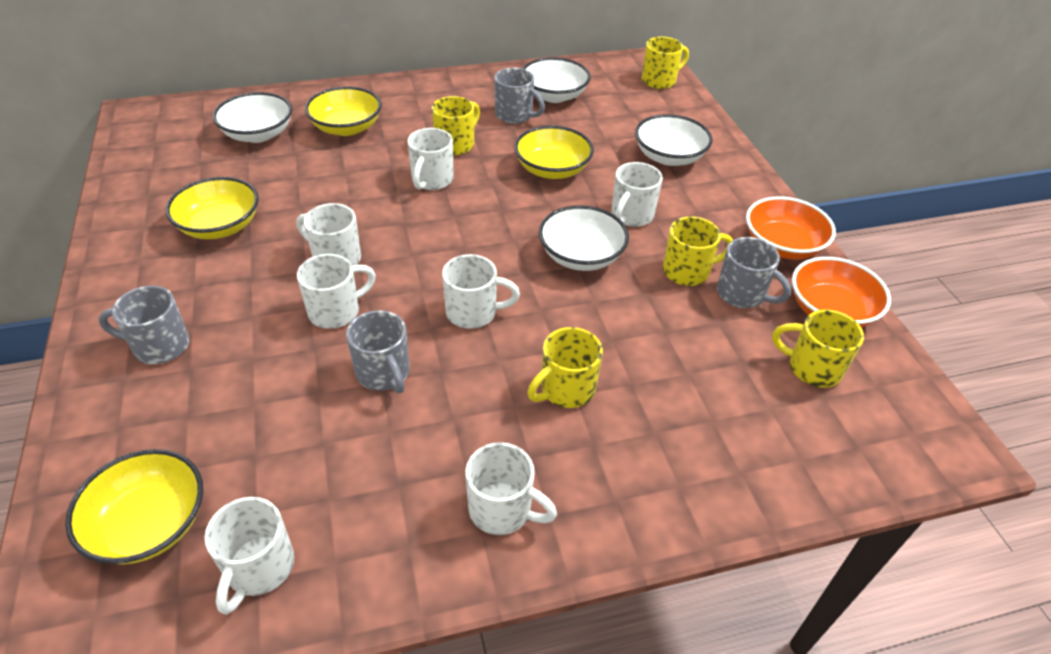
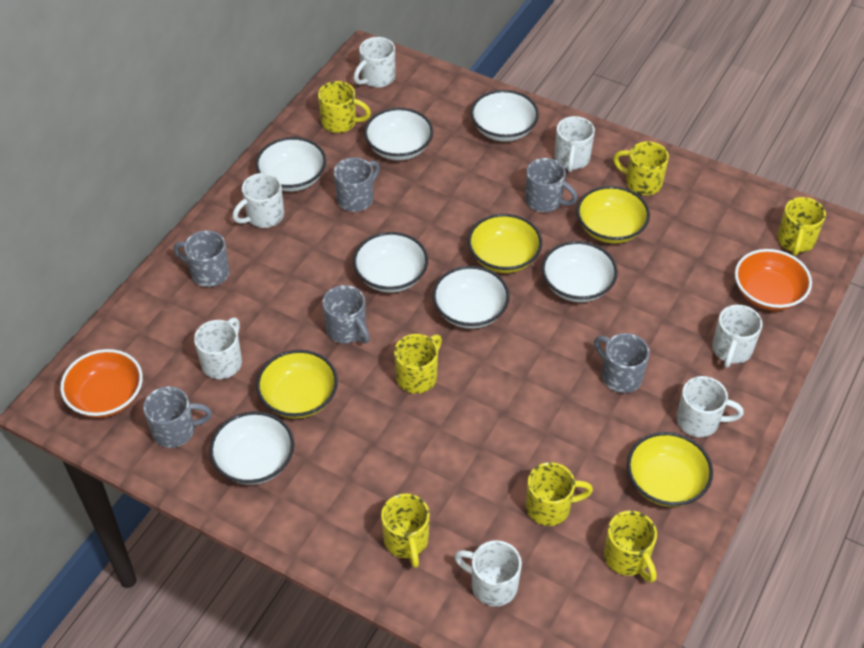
grey mug: 4 -> 6
white bowl: 4 -> 7
yellow mug: 5 -> 7

